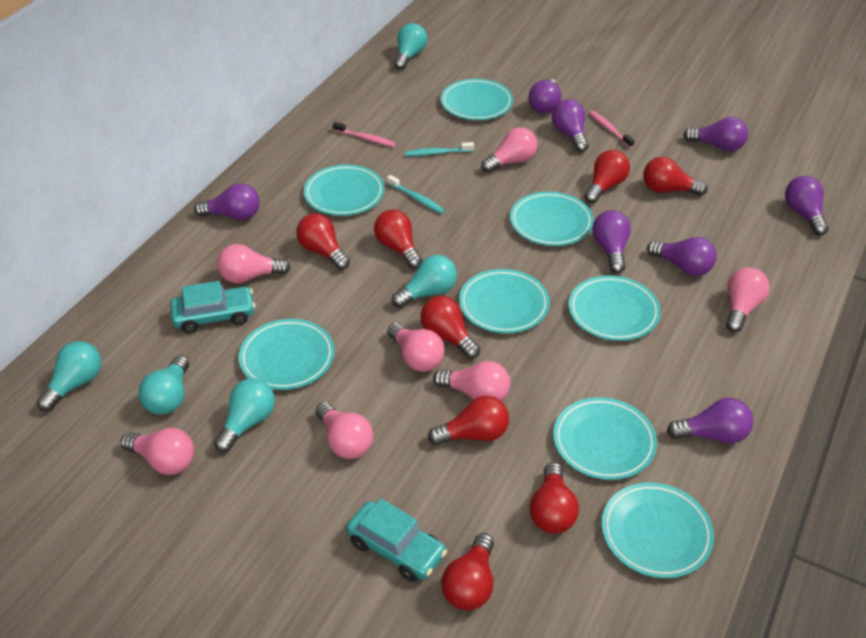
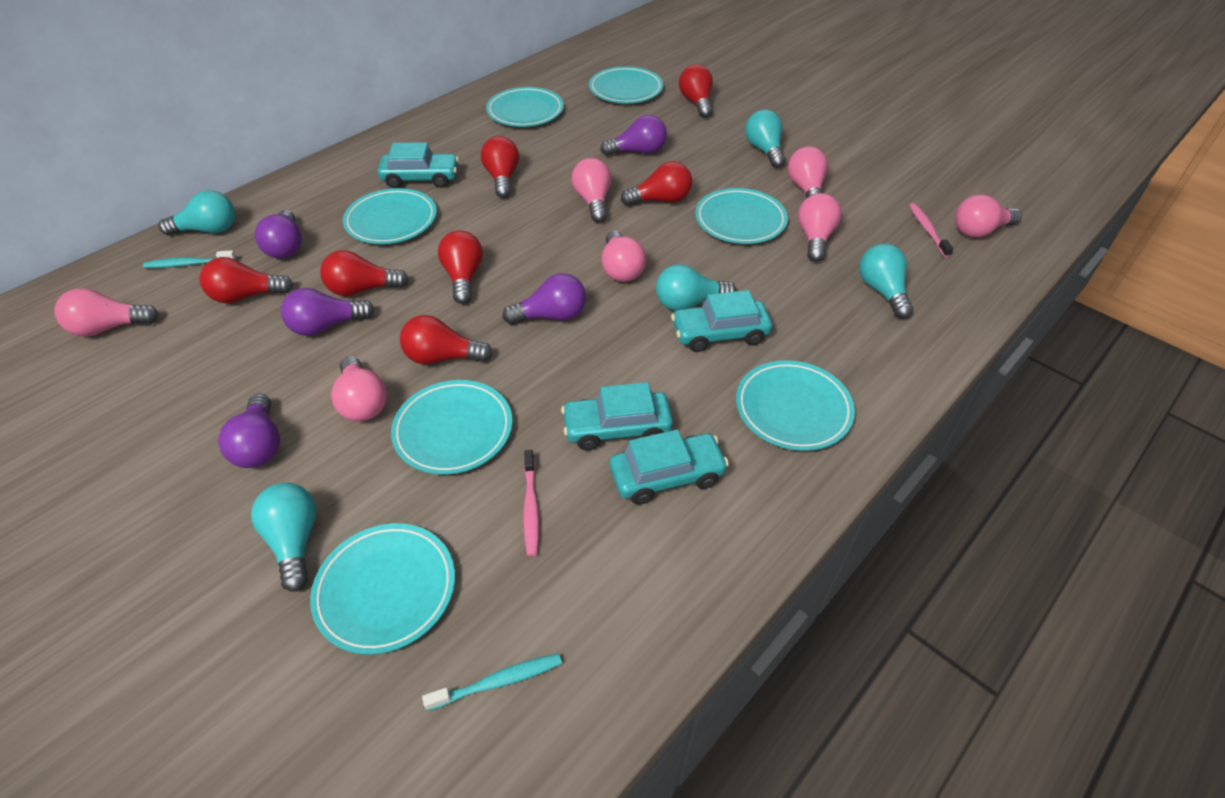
purple light bulb: 8 -> 5
red light bulb: 8 -> 7
turquoise car: 2 -> 4
turquoise plate: 8 -> 7

